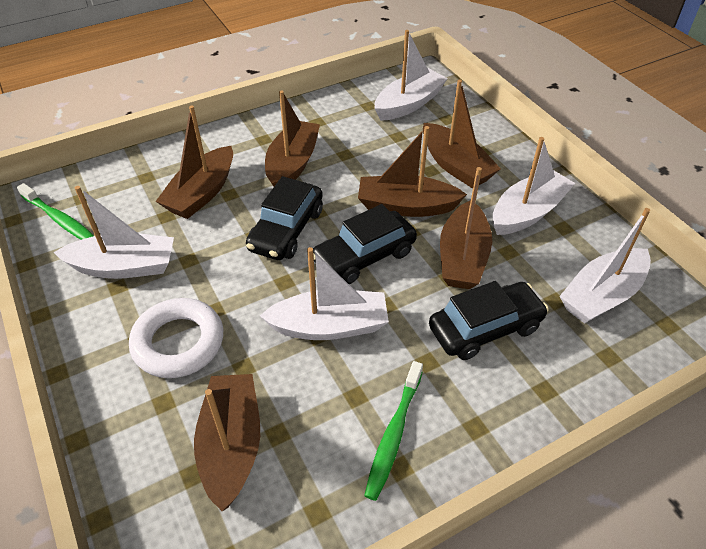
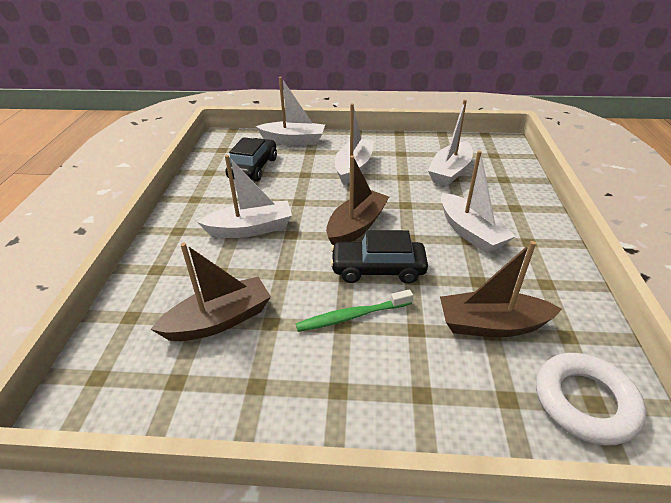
black car: 3 -> 2
brown boat: 6 -> 3
green toothbrush: 2 -> 1

